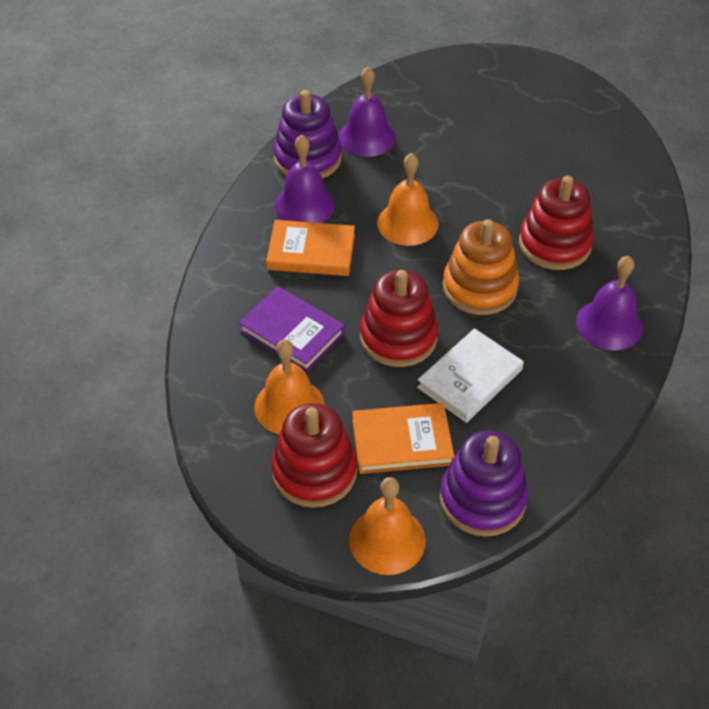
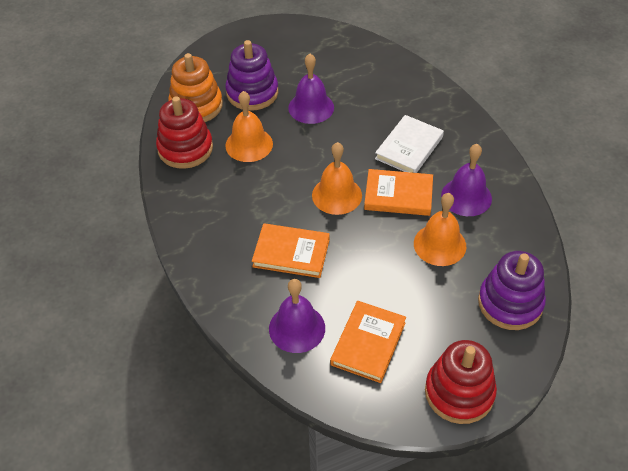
orange book: 2 -> 3
purple book: 1 -> 0
red stacking toy: 3 -> 2

